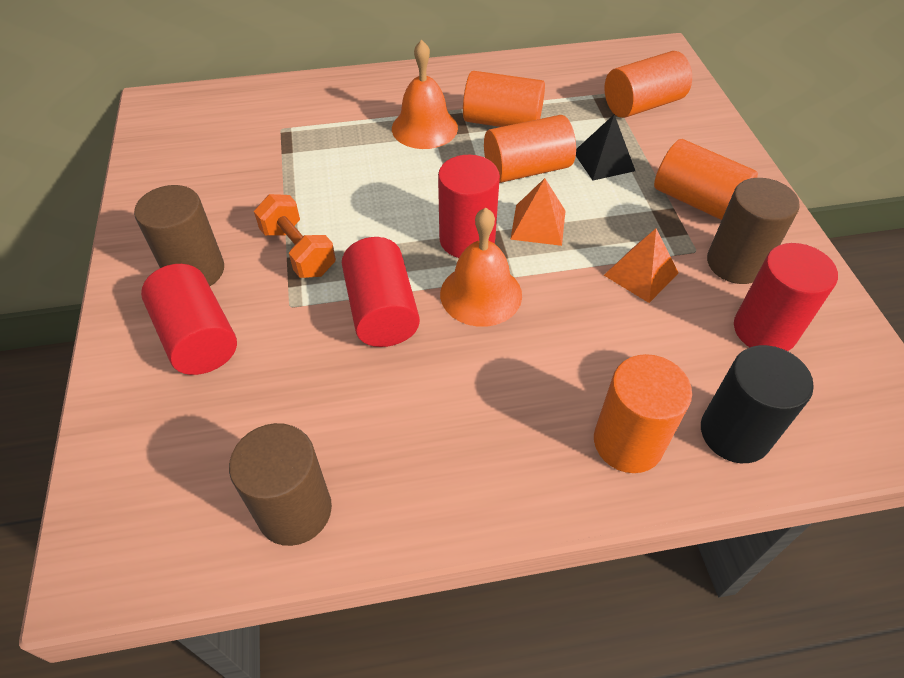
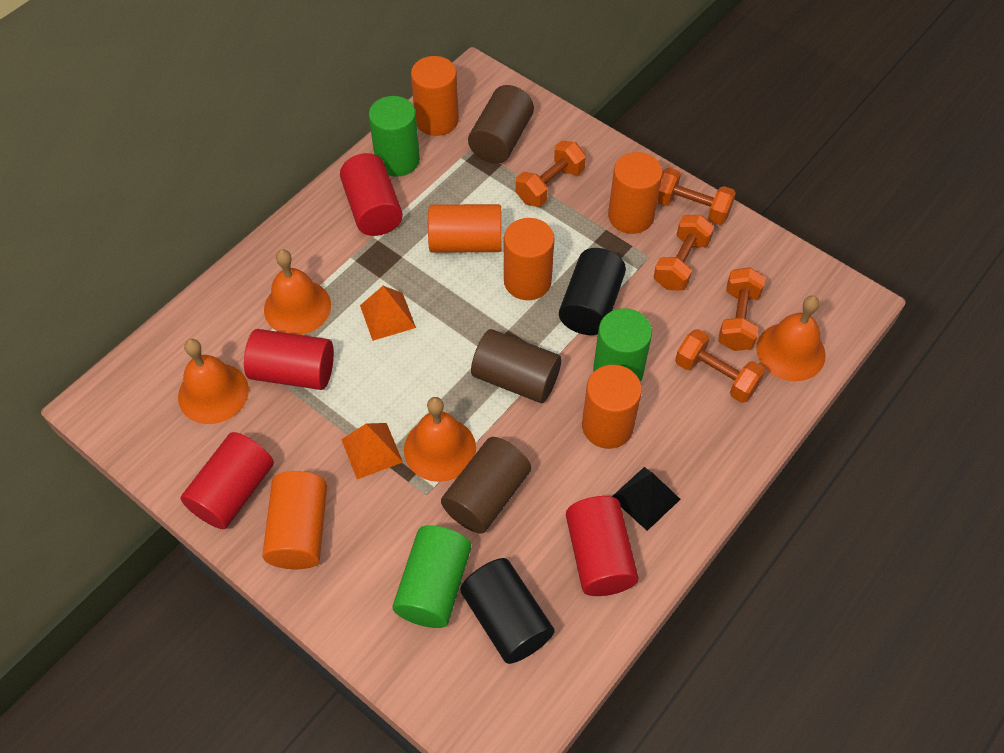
black cylinder: 1 -> 2
green cylinder: 0 -> 3
orange bell: 2 -> 4
orange cylinder: 5 -> 6
orange dumbbell: 1 -> 5

